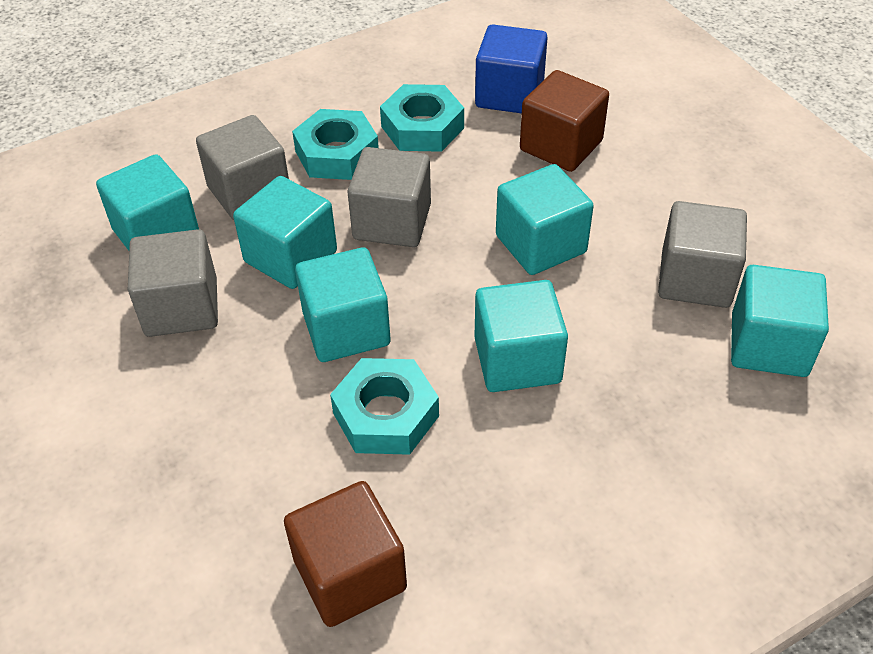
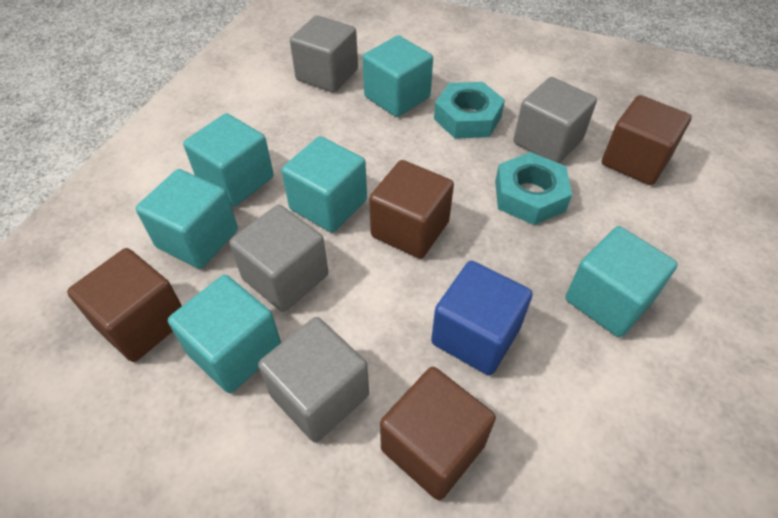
brown cube: 2 -> 4
turquoise nut: 3 -> 2

